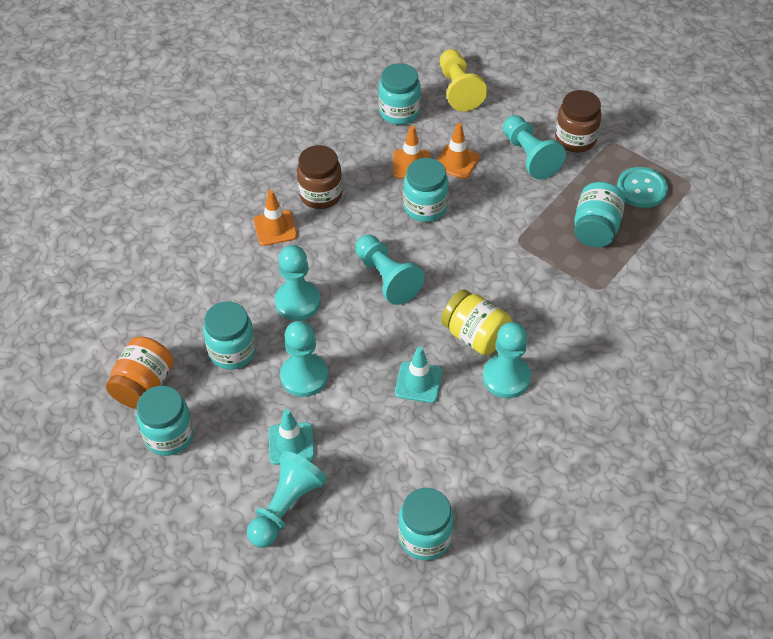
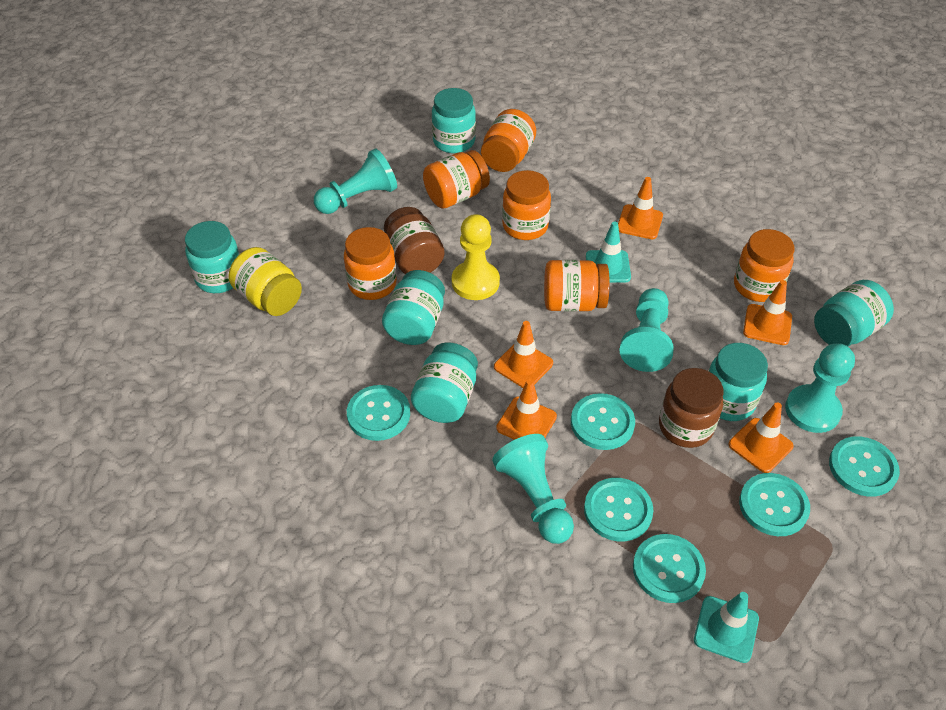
orange jar: 1 -> 6
orange traffic cone: 3 -> 5
turquoise button: 1 -> 6
turquoise pawn: 6 -> 4

